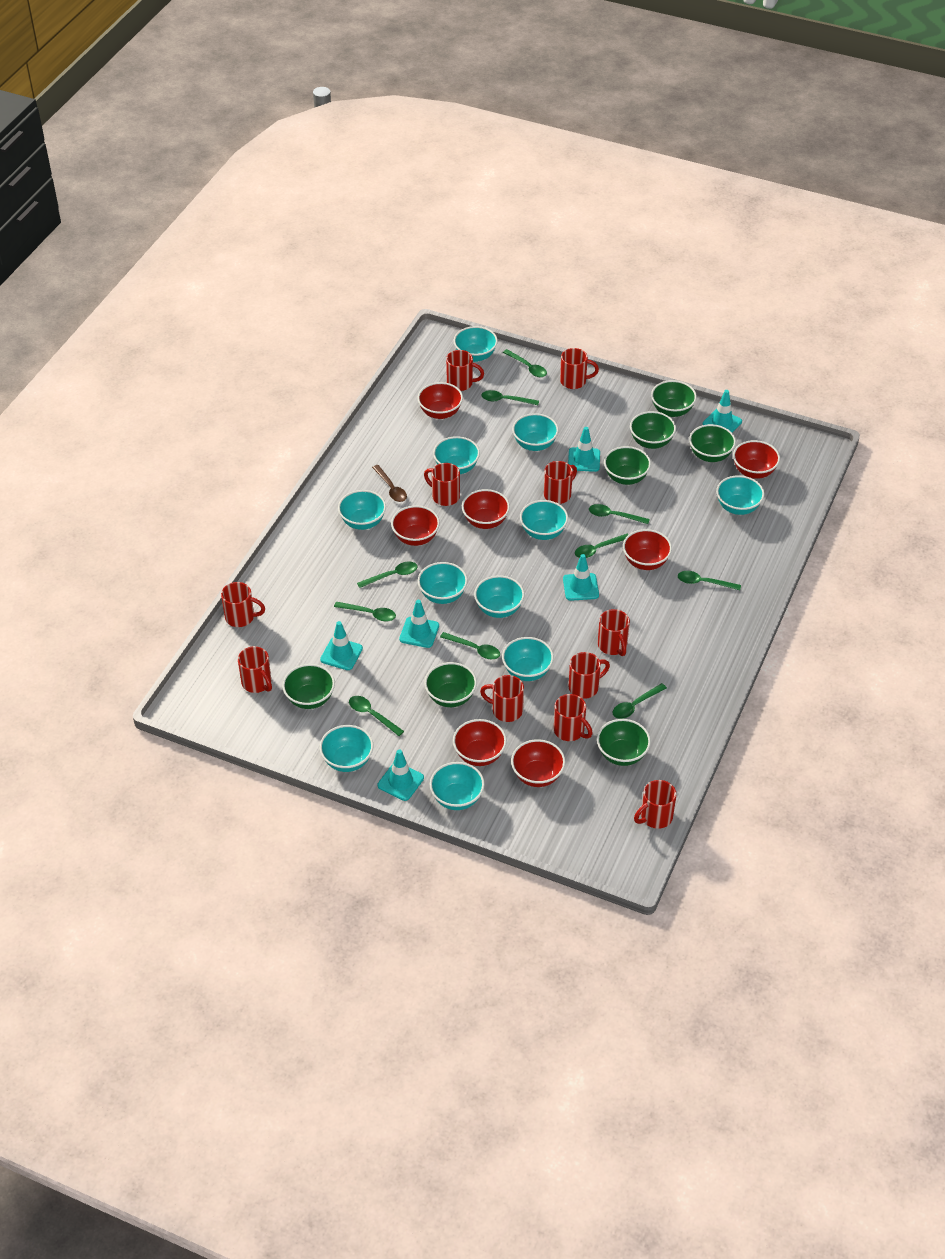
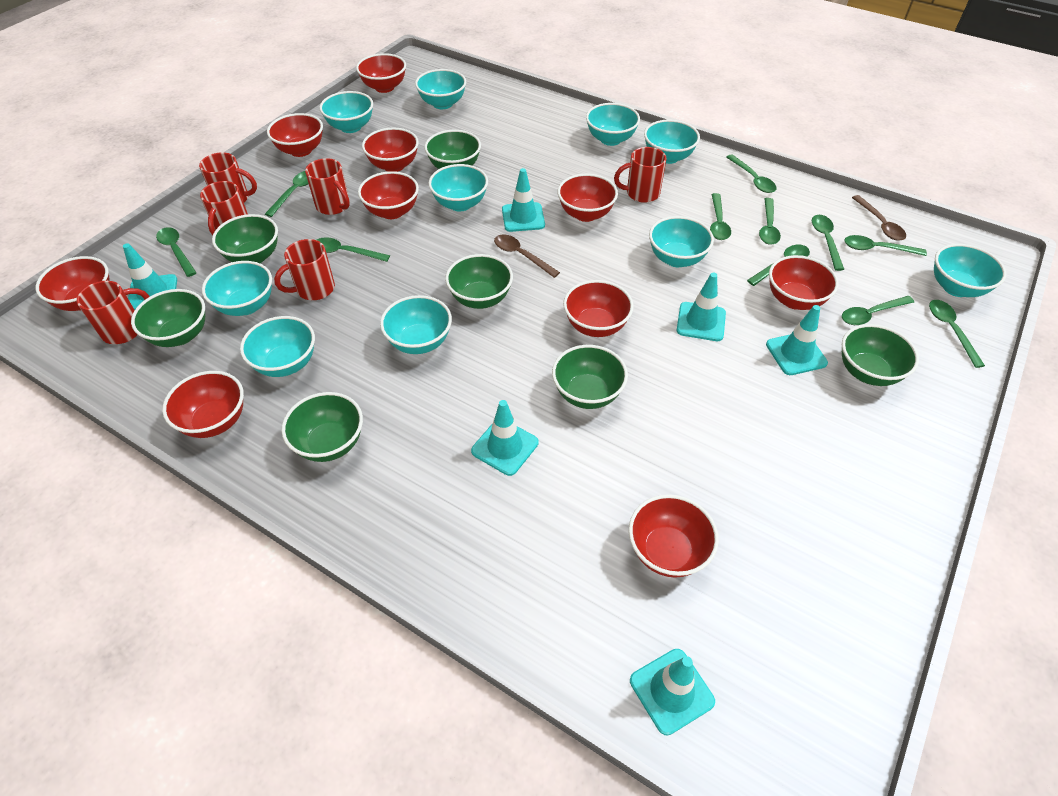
brown spoon: 1 -> 2
green spoon: 10 -> 11
red bowl: 7 -> 10
red mug: 11 -> 6
turquoise bowl: 11 -> 10

